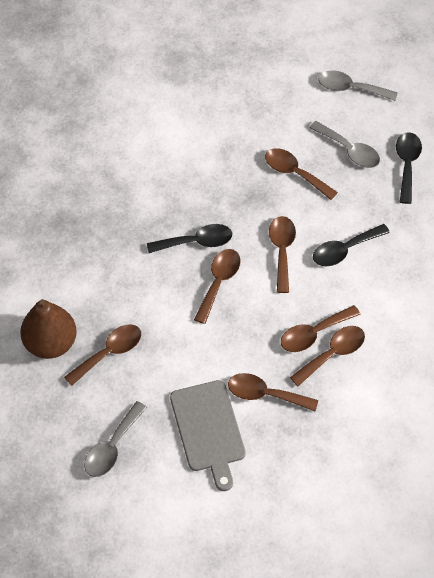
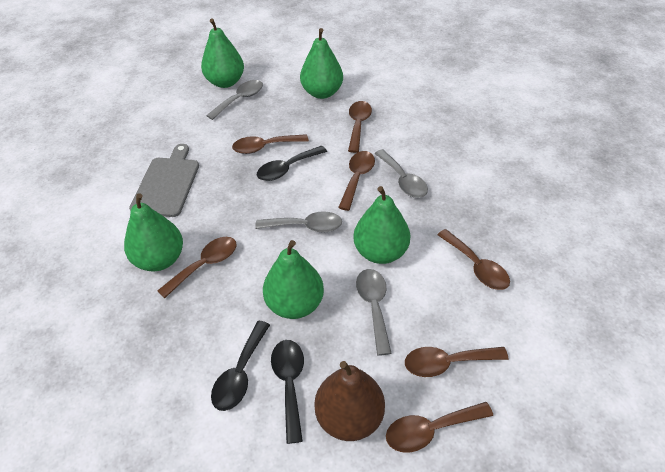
green pear: 0 -> 5
grey spoon: 3 -> 4

